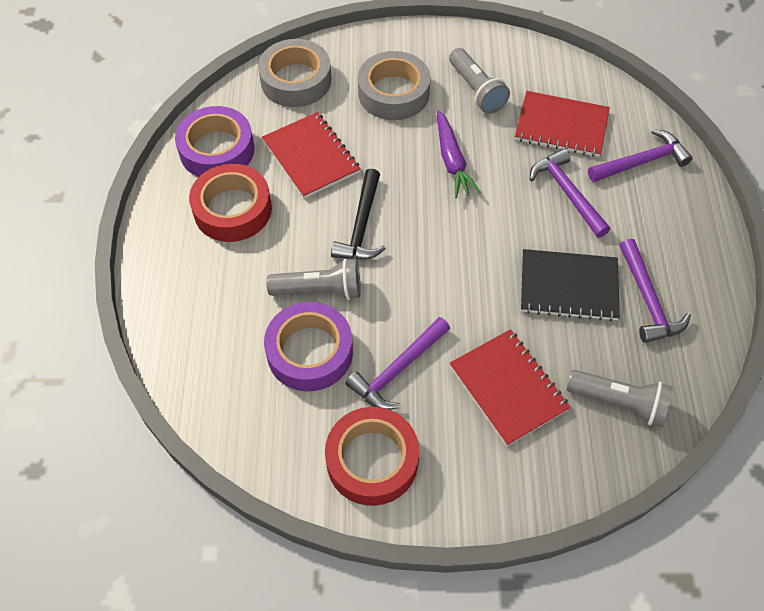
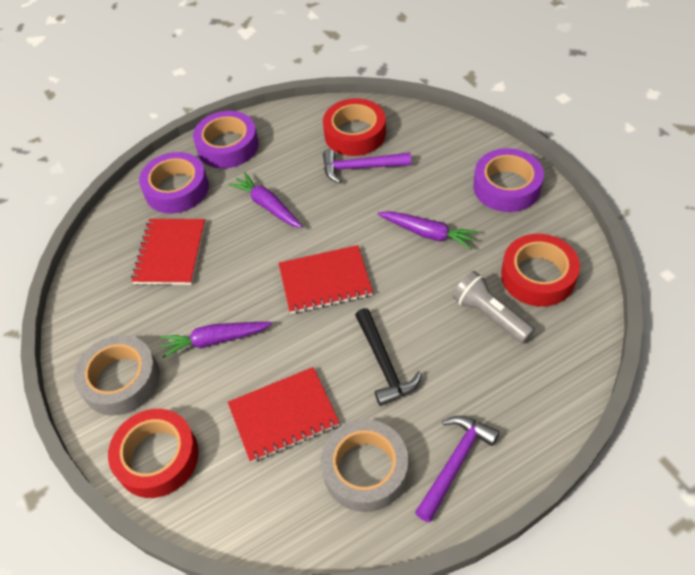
black notebook: 1 -> 0
grey flashlight: 3 -> 1
purple carrot: 1 -> 3
purple hammer: 4 -> 2
purple tape: 2 -> 3
red tape: 2 -> 3

